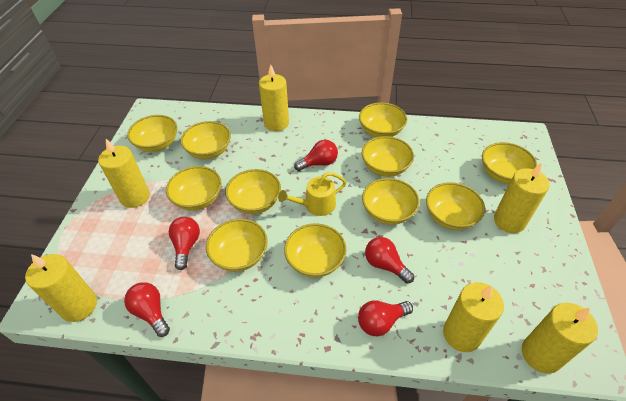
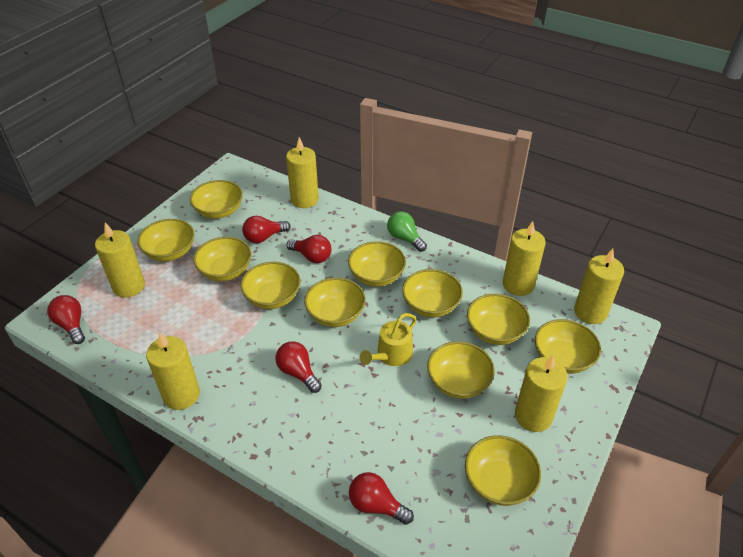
green light bulb: 0 -> 1

